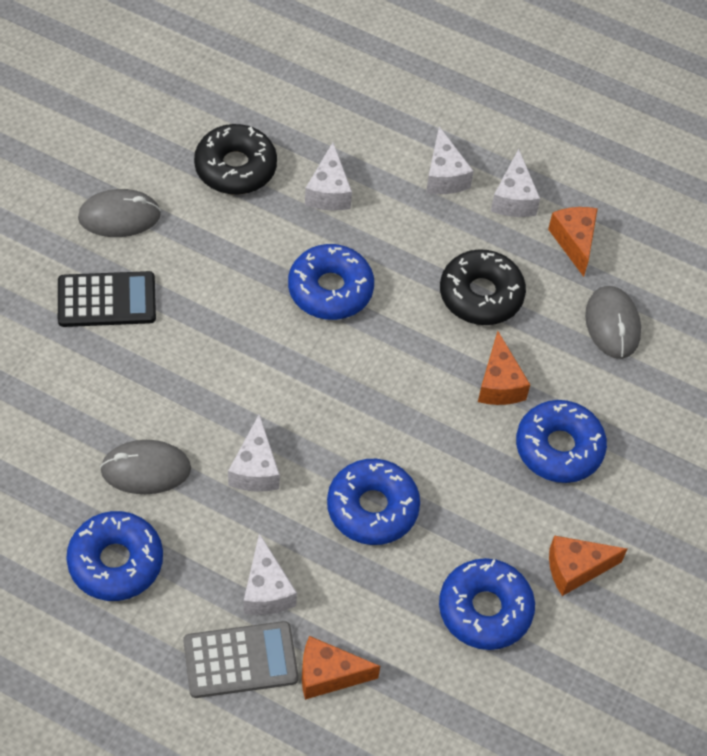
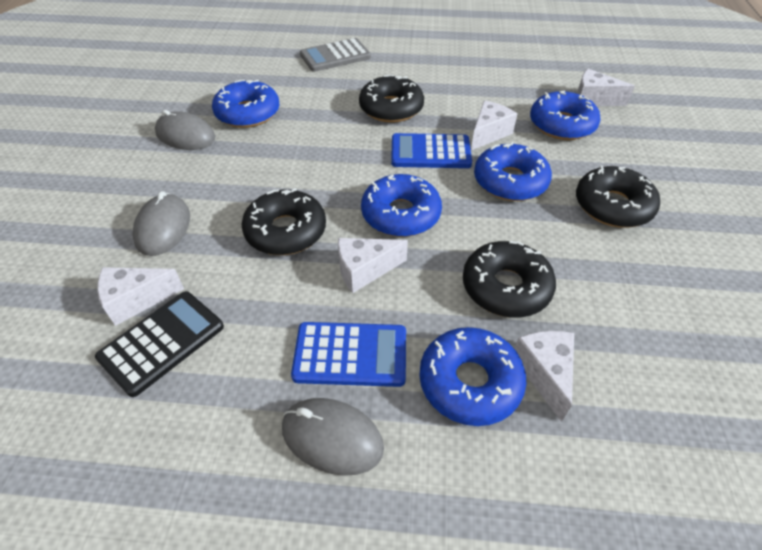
black donut: 2 -> 4
blue calculator: 0 -> 2
orange cheese: 4 -> 0

